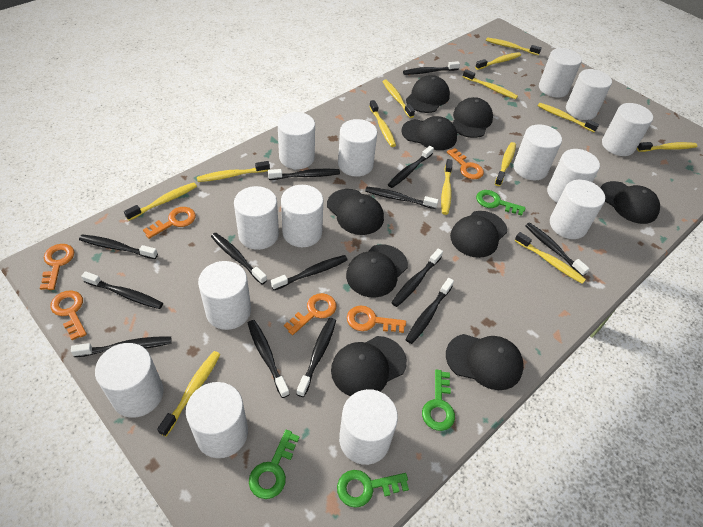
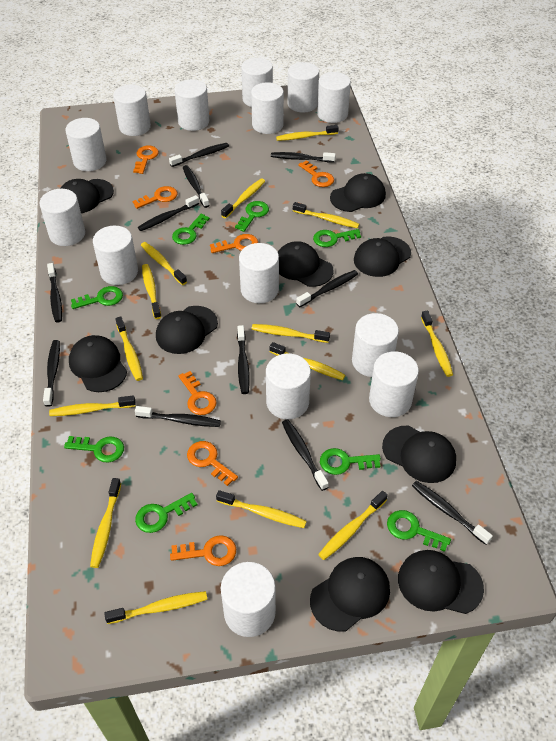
black toothbrush: 14 -> 11
green key: 4 -> 8
orange key: 6 -> 7
yellow toothbrush: 13 -> 14

